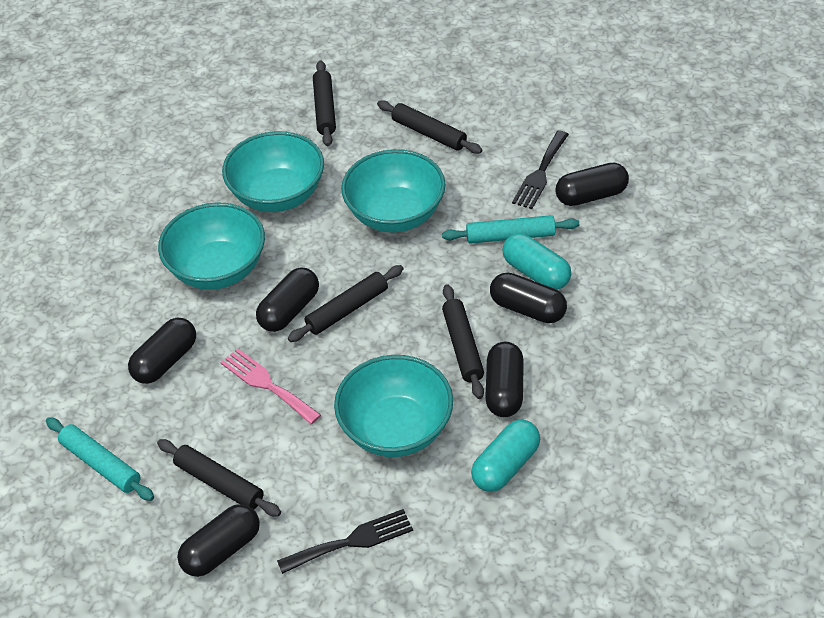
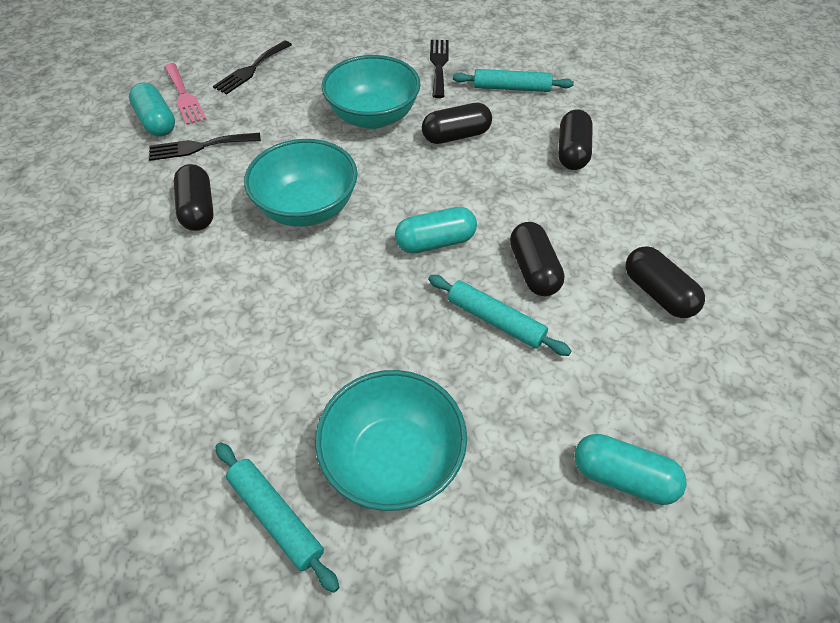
black capsule: 6 -> 5
black fork: 2 -> 3
black rolling pin: 5 -> 0
turquoise bowl: 4 -> 3
turquoise capsule: 2 -> 3
turquoise rolling pin: 2 -> 3

